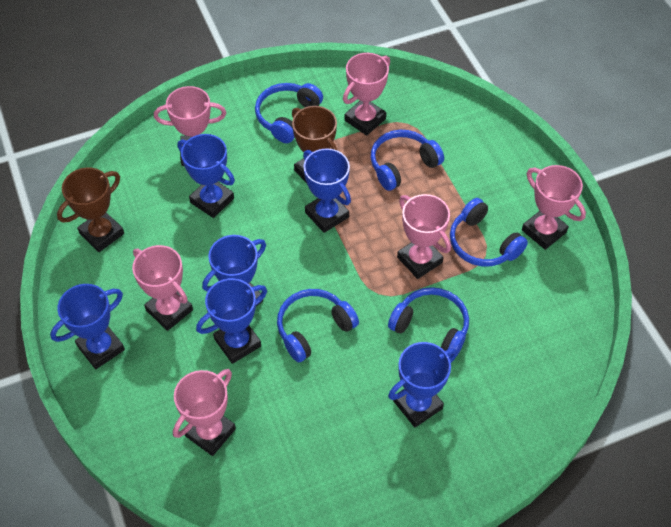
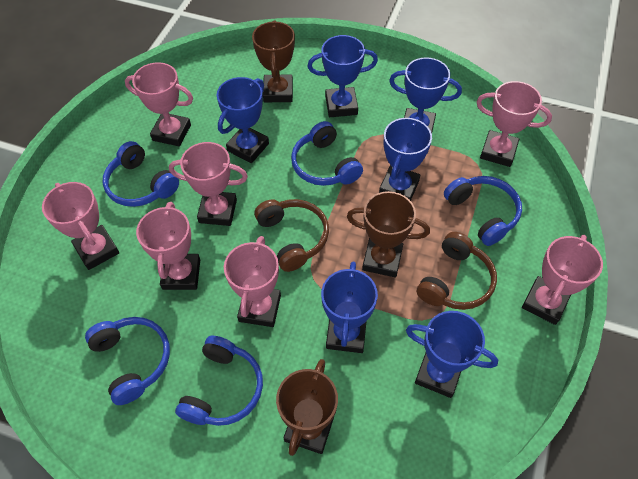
brown headphones: 0 -> 2
brown trophy: 2 -> 3
pink trophy: 6 -> 7

